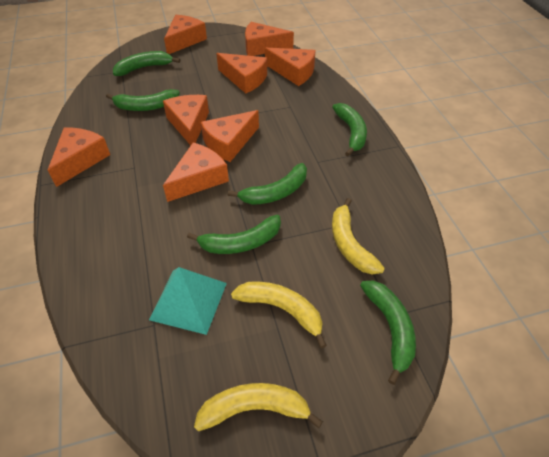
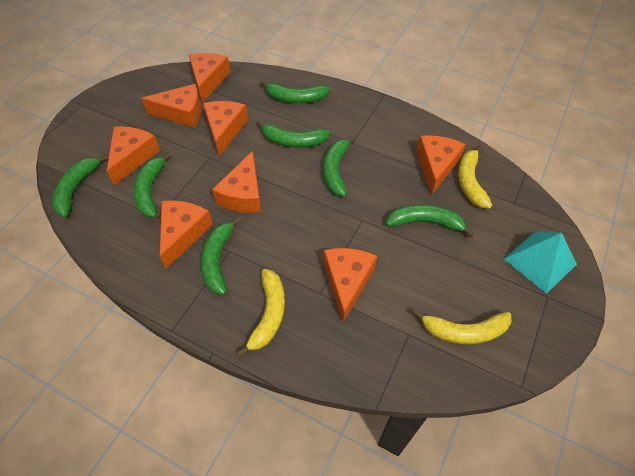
green banana: 6 -> 7

